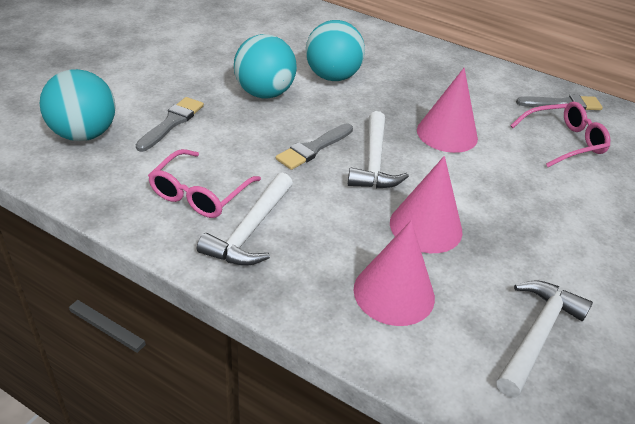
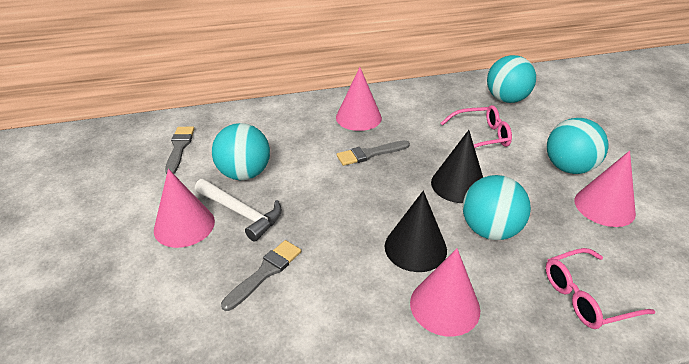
black cone: 0 -> 2
pink cone: 3 -> 4
turquoise ball: 3 -> 4
white hammer: 3 -> 1

